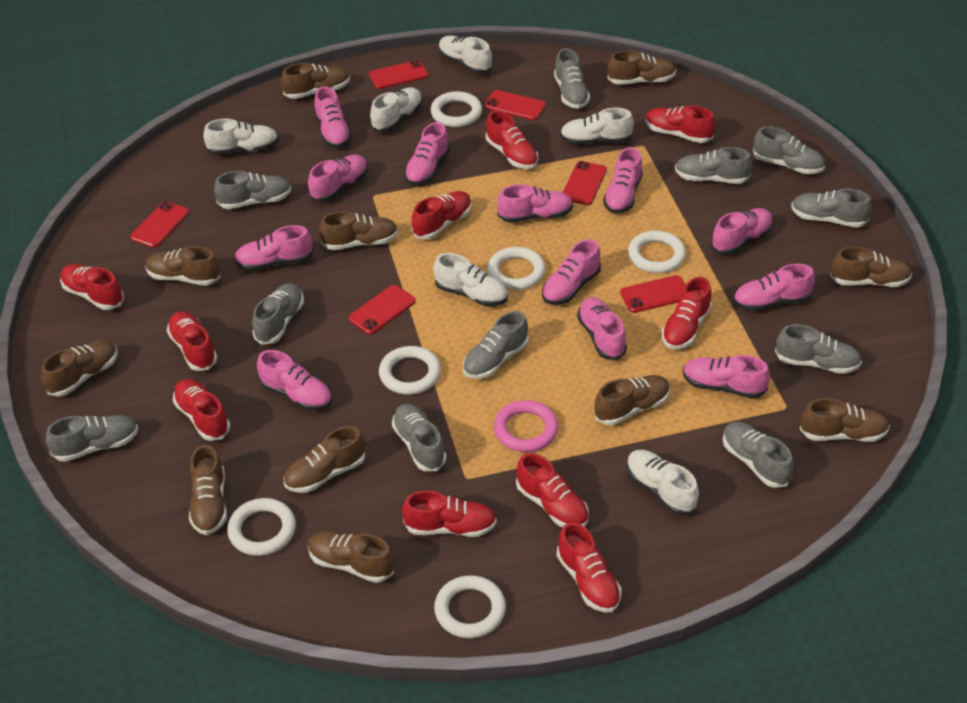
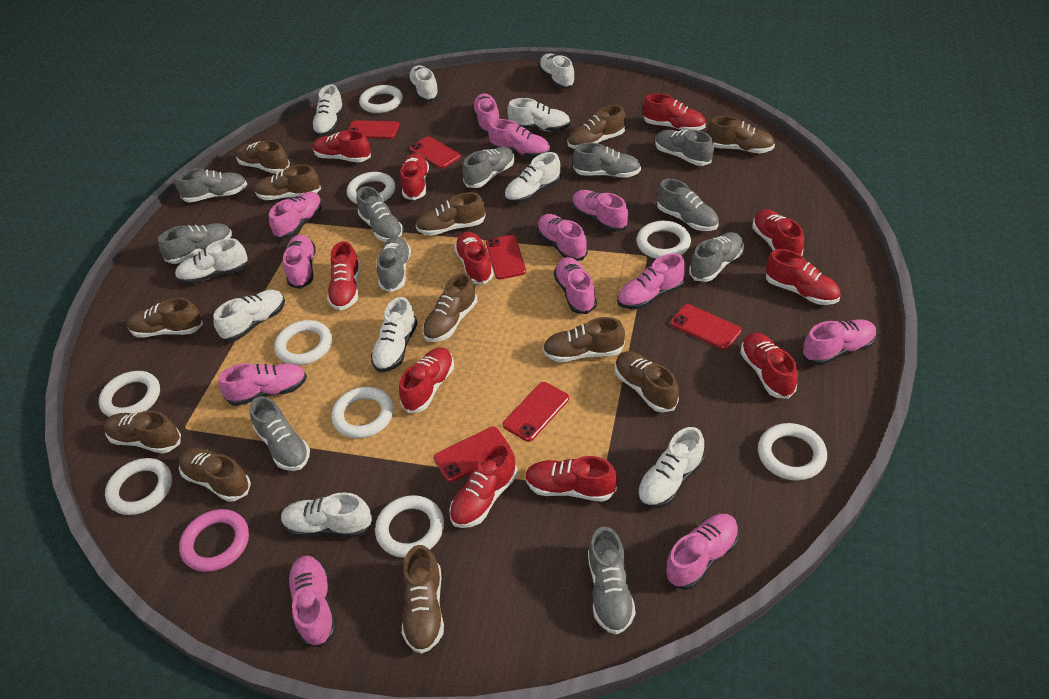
brown shoe: 11 -> 12
red shoe: 10 -> 11
white ring: 6 -> 9
white shoe: 6 -> 10

